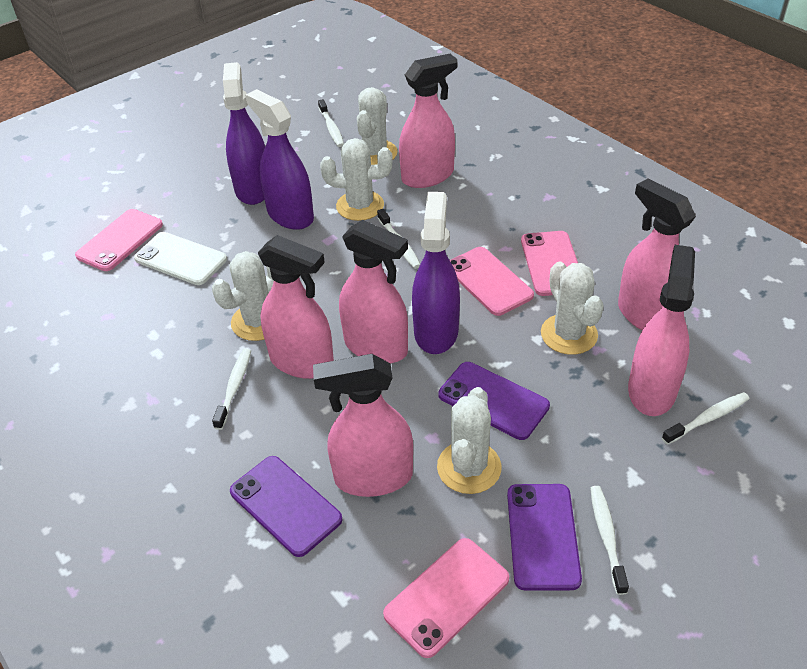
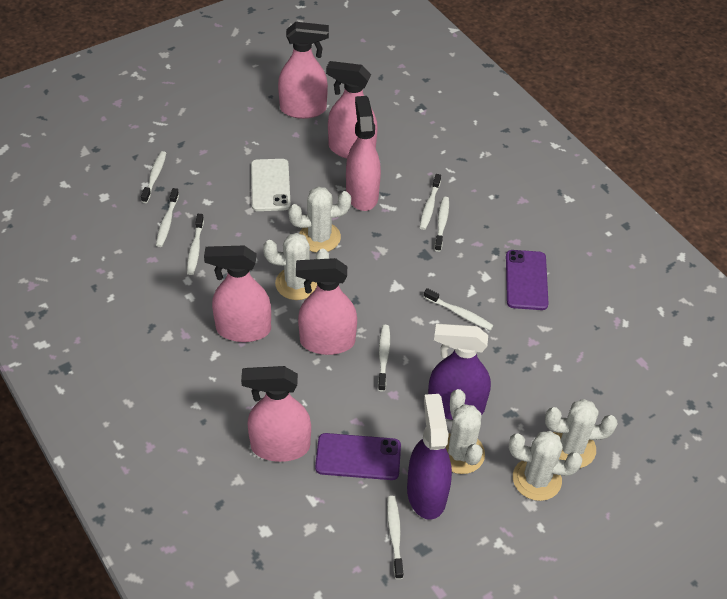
pink phone: 4 -> 0
purple phone: 3 -> 2
purple spray bottle: 3 -> 2
white toothbrush: 5 -> 8

